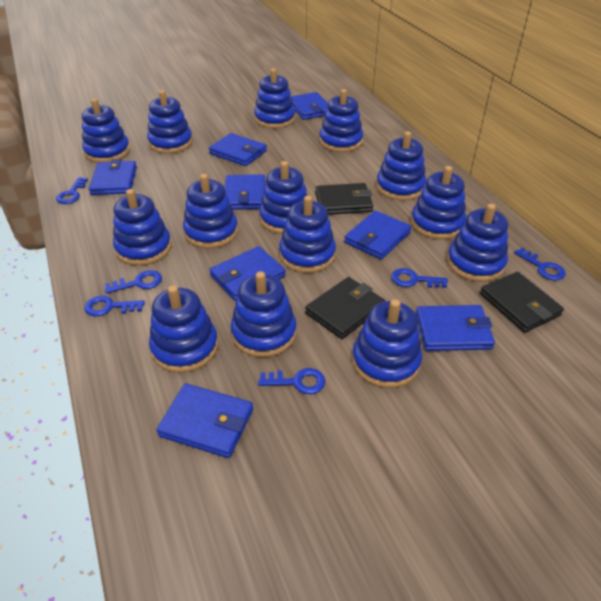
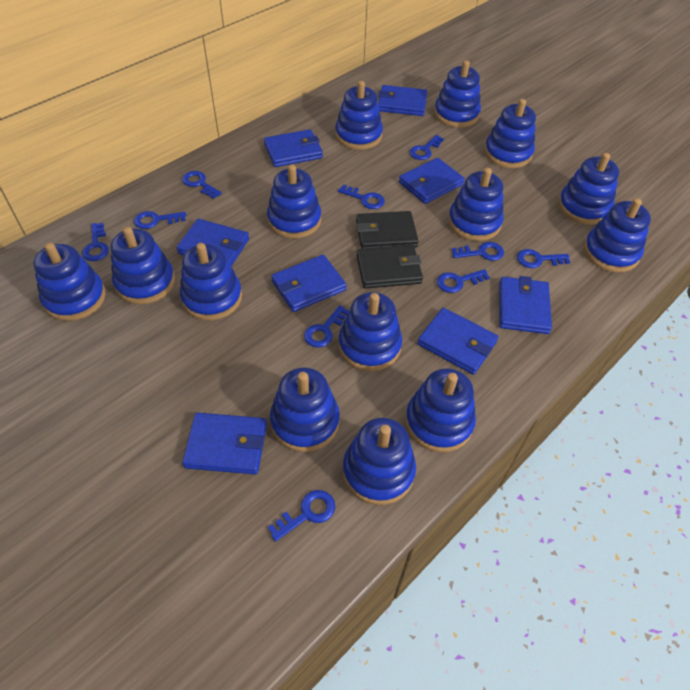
black wallet: 3 -> 2
blue key: 6 -> 10

